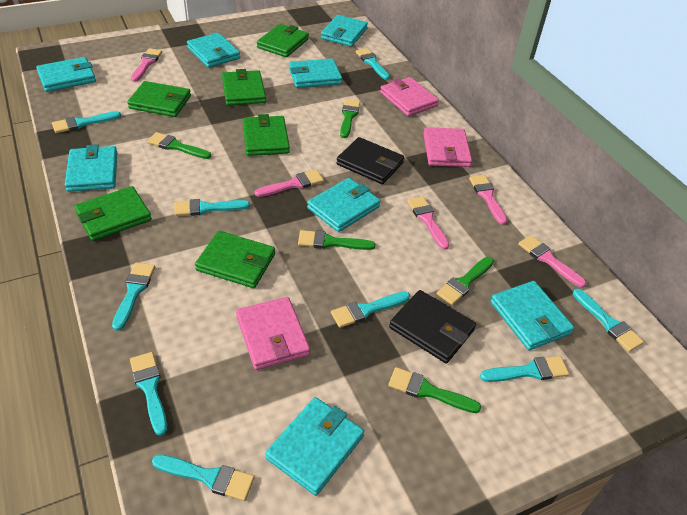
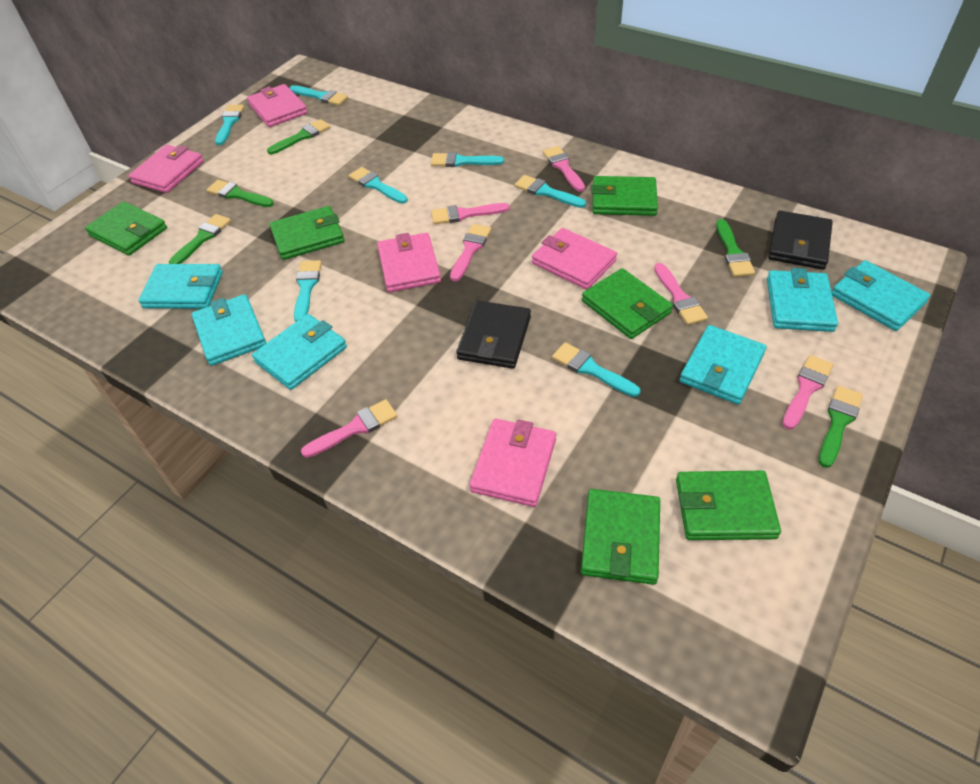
pink brush: 5 -> 6
pink wallet: 3 -> 5
turquoise brush: 9 -> 7
turquoise wallet: 8 -> 6

